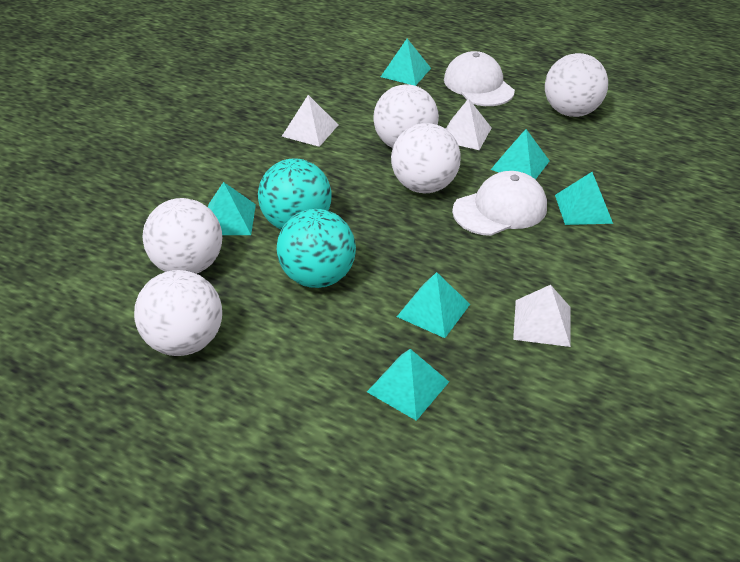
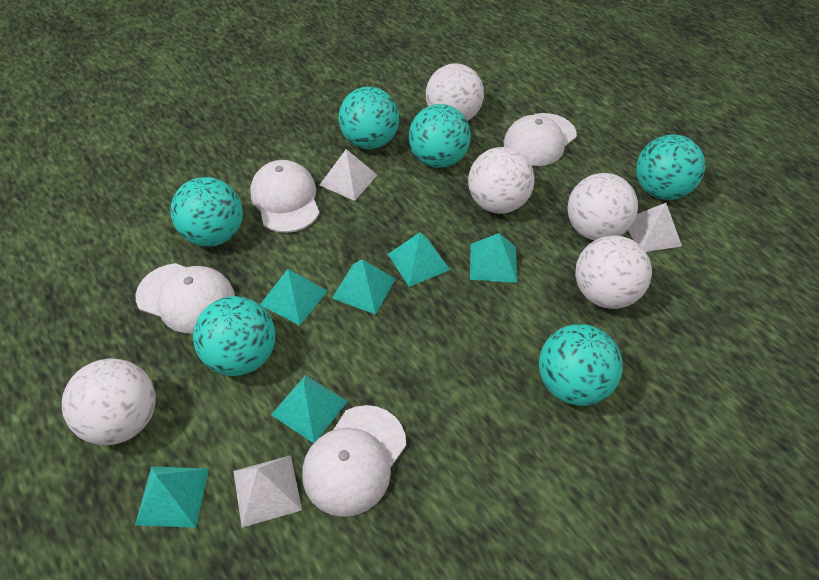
turquoise ball: 2 -> 6
white cap: 2 -> 4

